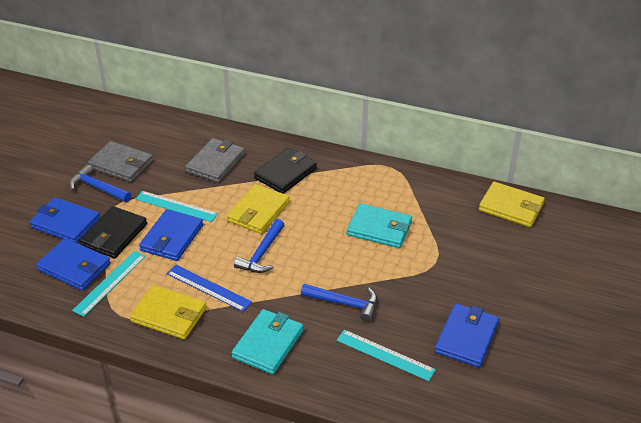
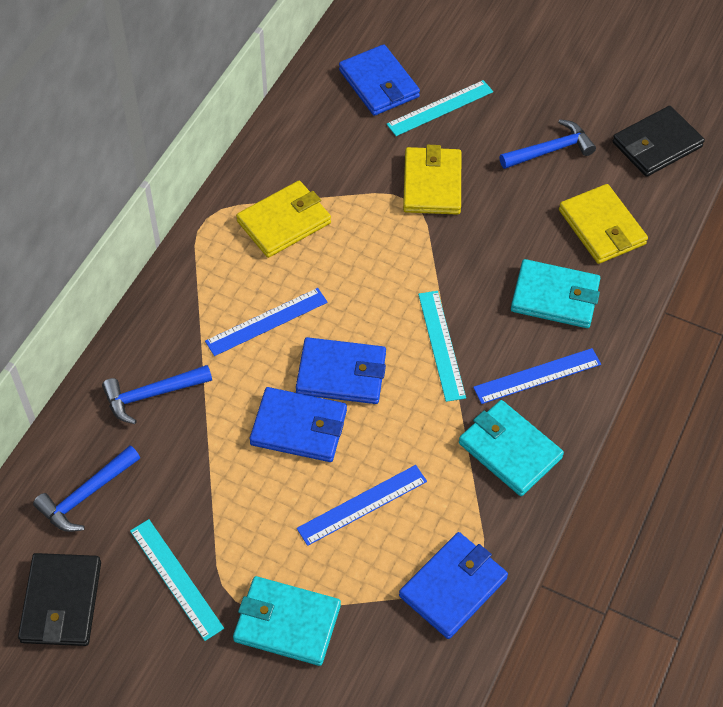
blue ruler: 1 -> 3
grey wallet: 2 -> 0
turquoise wallet: 2 -> 3

